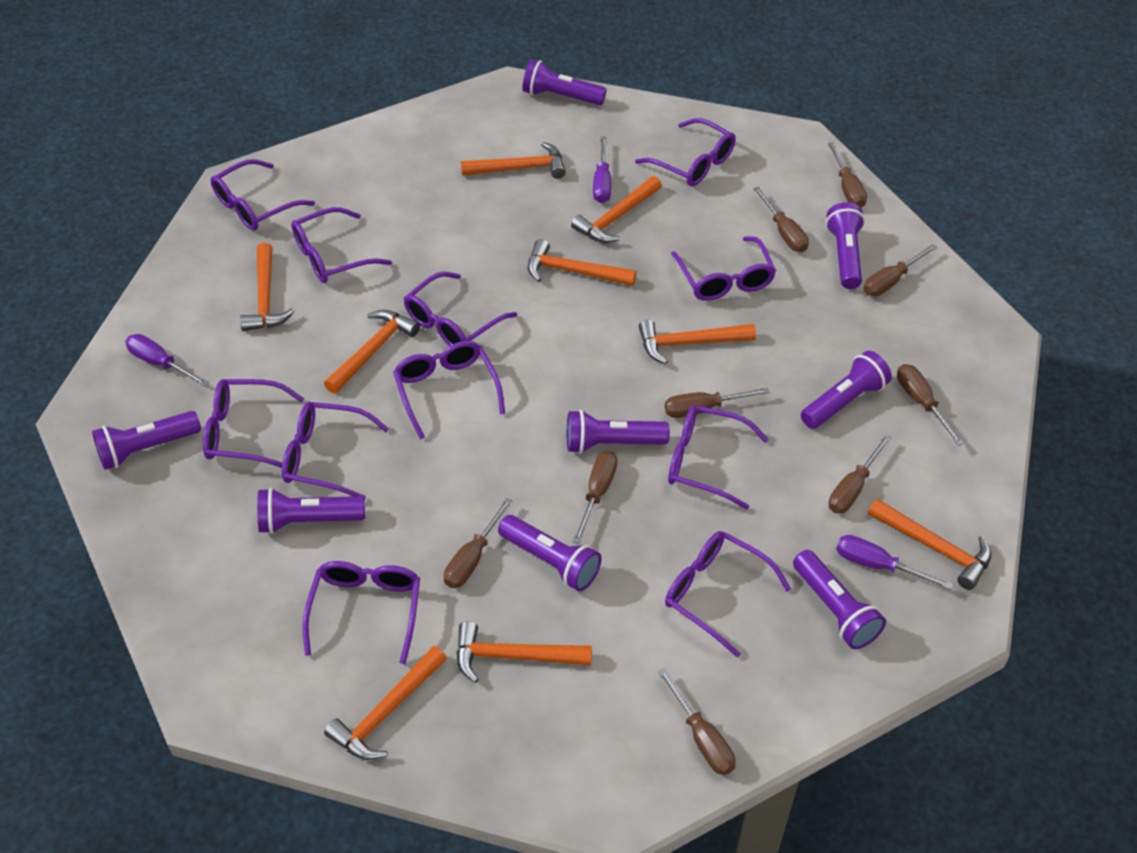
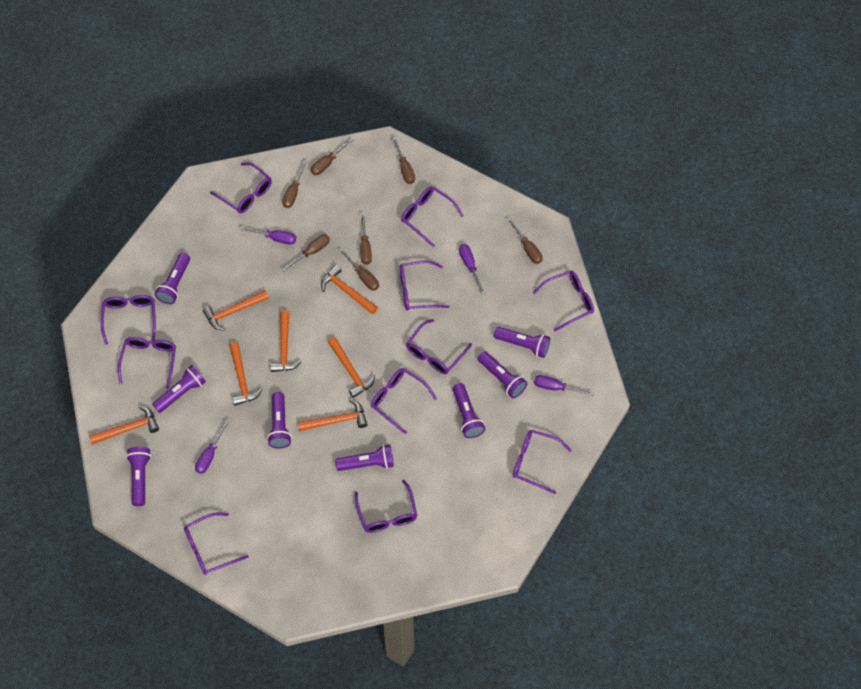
brown screwdriver: 9 -> 7
orange hammer: 9 -> 7
purple screwdriver: 3 -> 4

